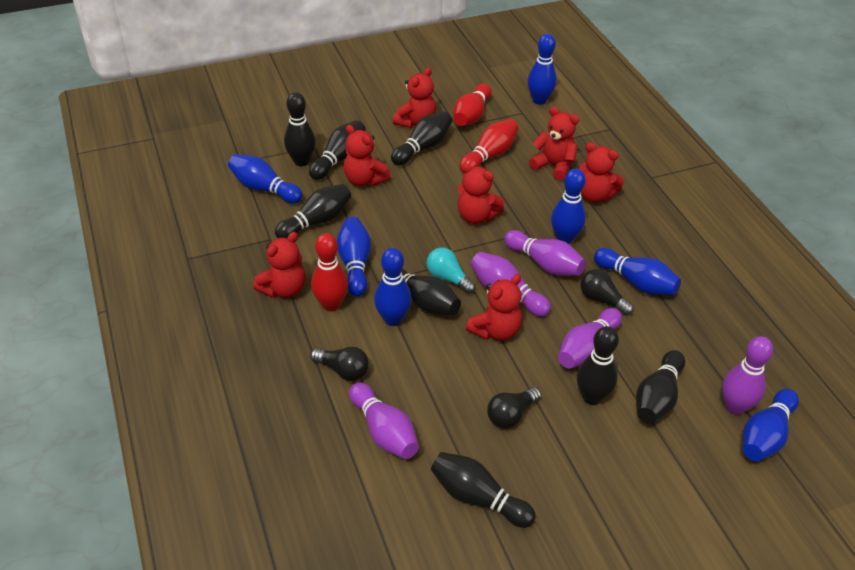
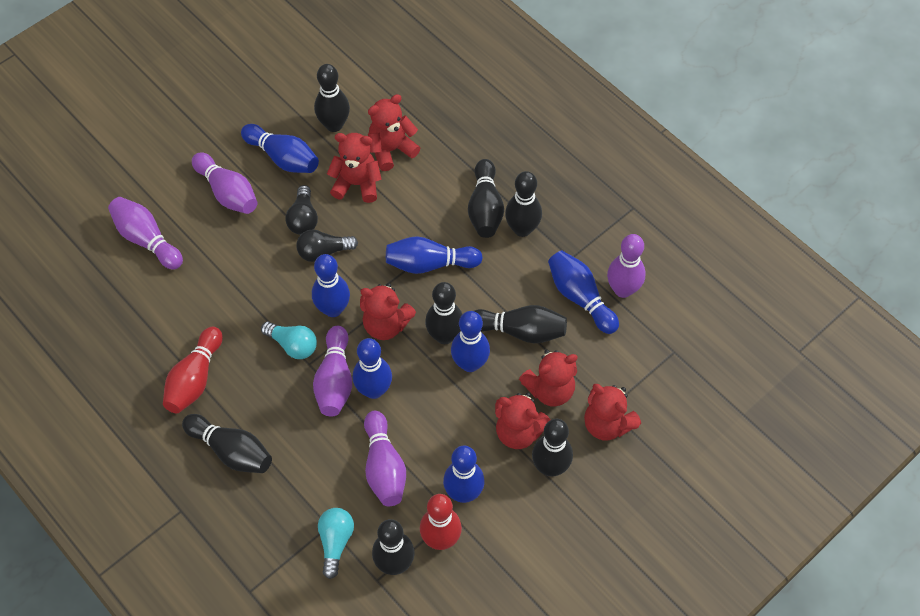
black light bulb: 3 -> 2
red bowling pin: 3 -> 2
red teddy bear: 7 -> 6
turquoise light bulb: 1 -> 2

